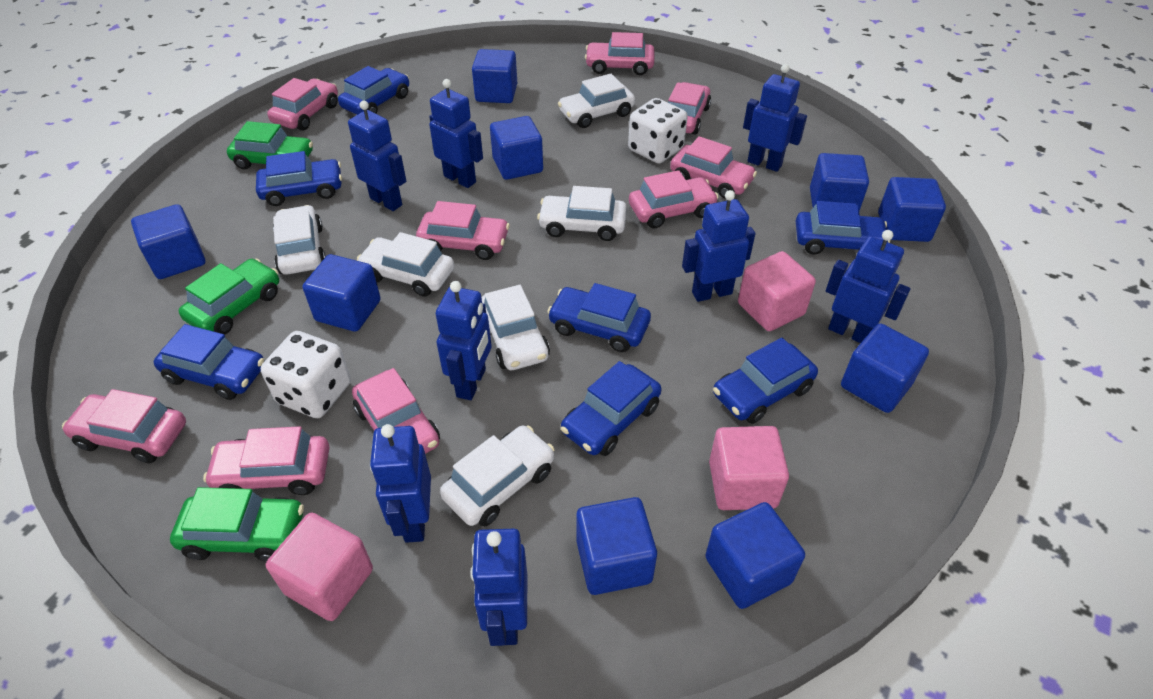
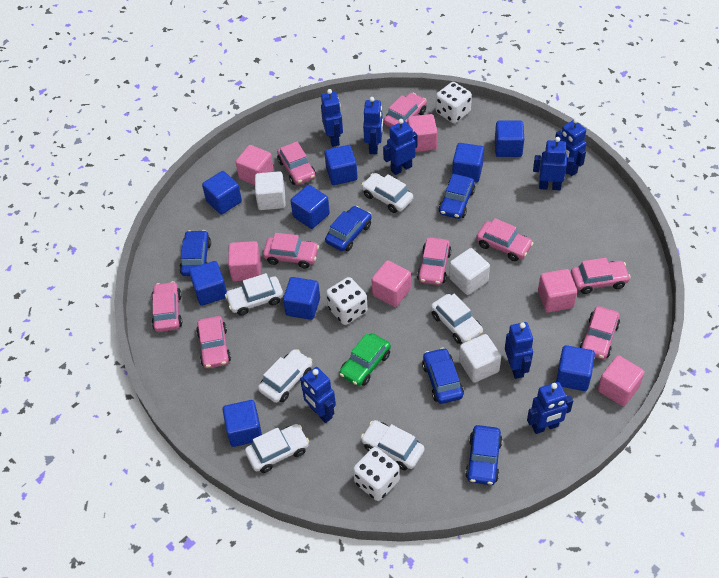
blue car: 7 -> 5
green car: 3 -> 1
pink cube: 3 -> 6
white cube: 0 -> 3
white dice: 2 -> 3

